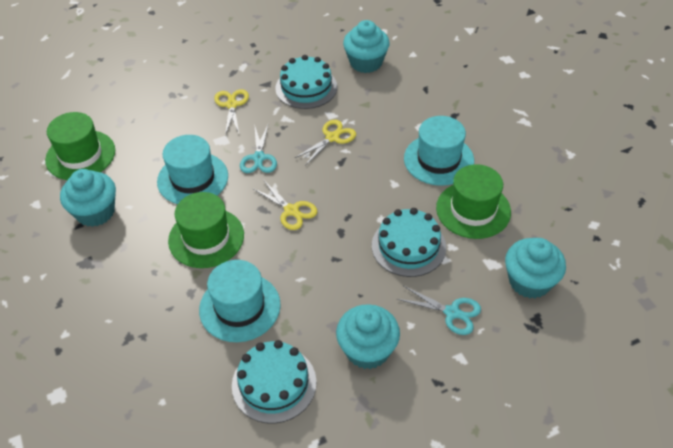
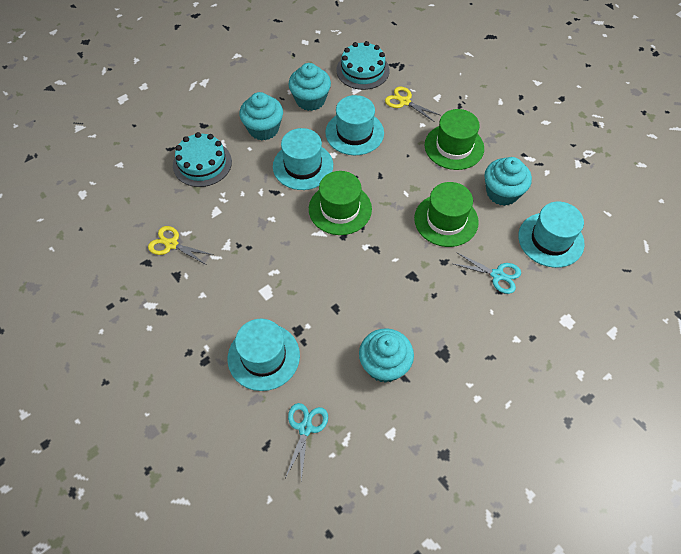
turquoise cake: 3 -> 2
turquoise hat: 3 -> 4
yellow scissors: 3 -> 2

